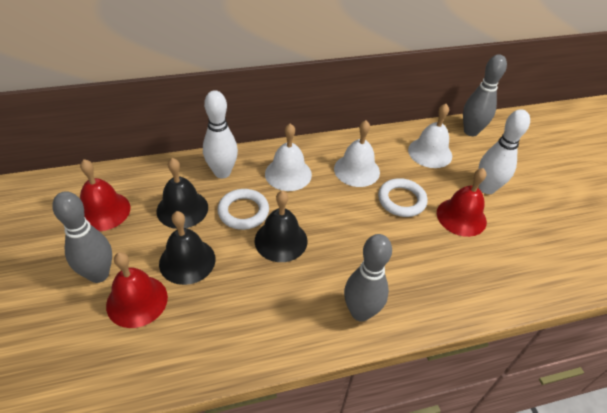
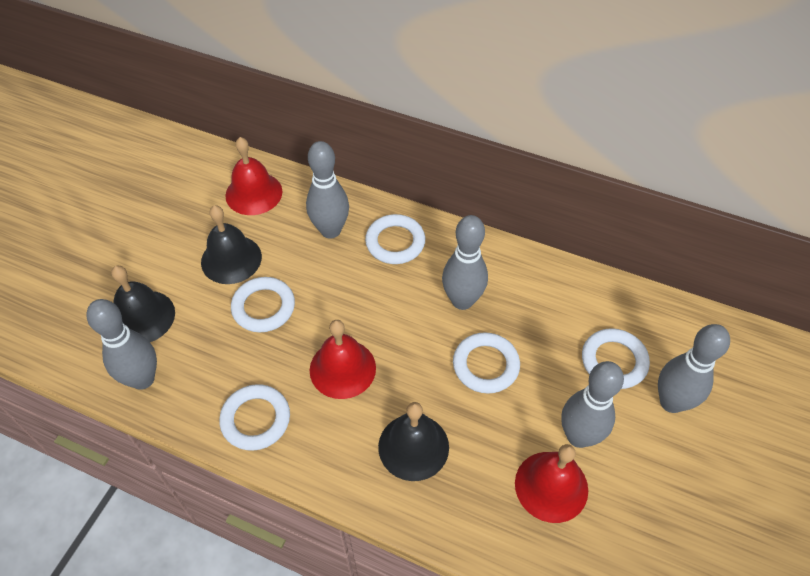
grey bowling pin: 3 -> 5
white bell: 3 -> 0
white bowling pin: 2 -> 0
white ring: 2 -> 5

